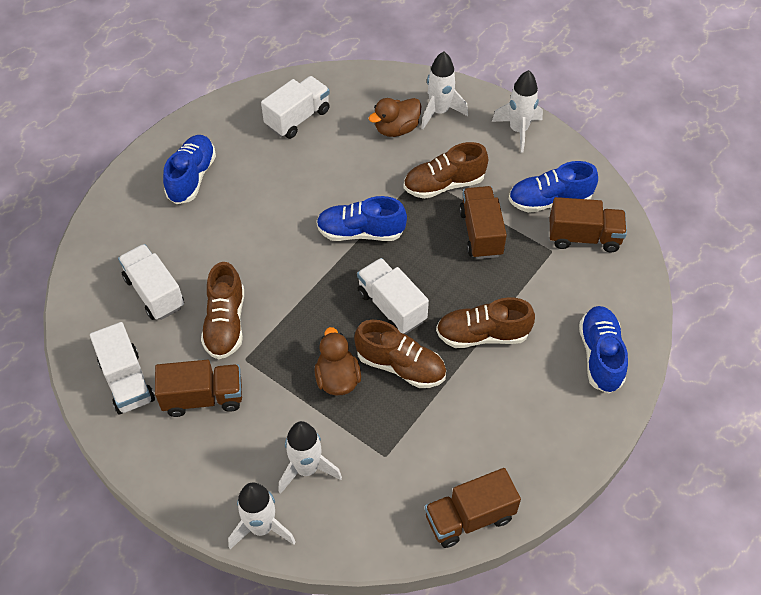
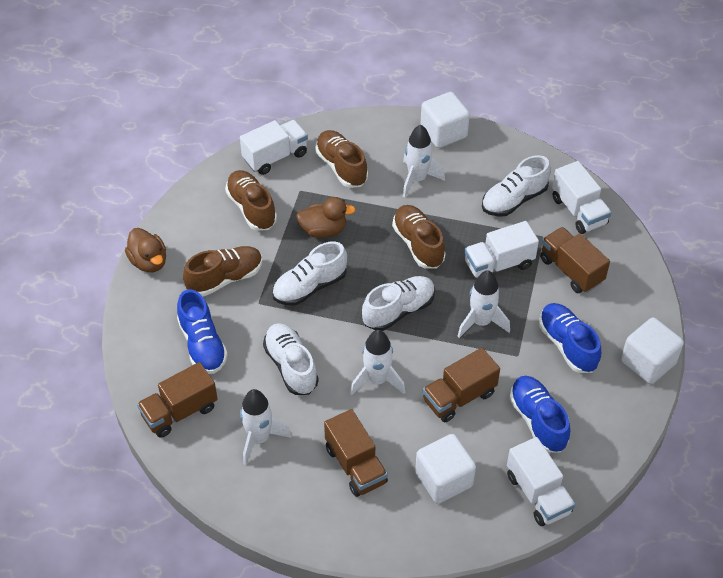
blue shoe: 4 -> 3
white cube: 0 -> 3
white shoe: 0 -> 4

